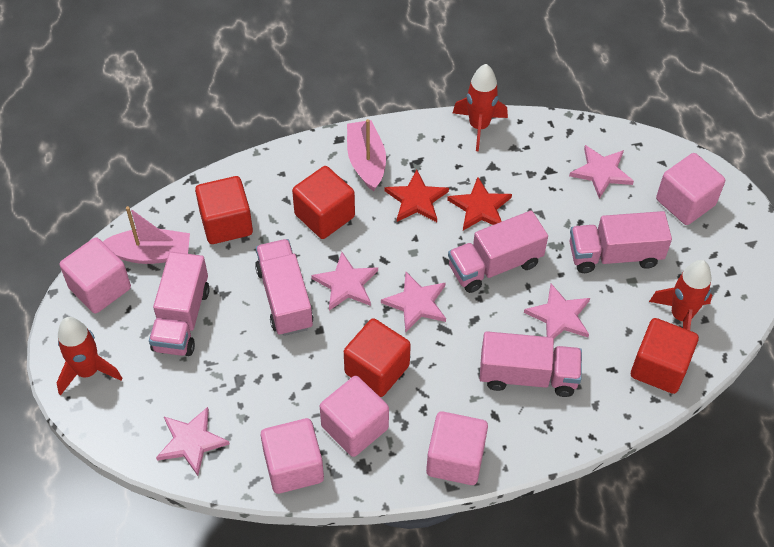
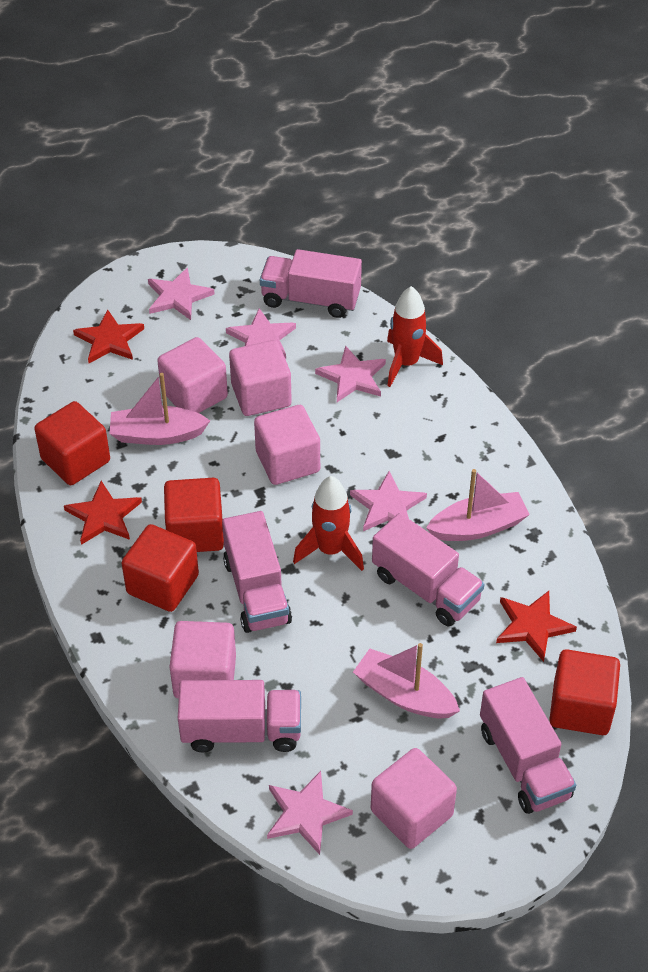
pink boat: 2 -> 3
red rocket: 3 -> 2
red star: 2 -> 3

